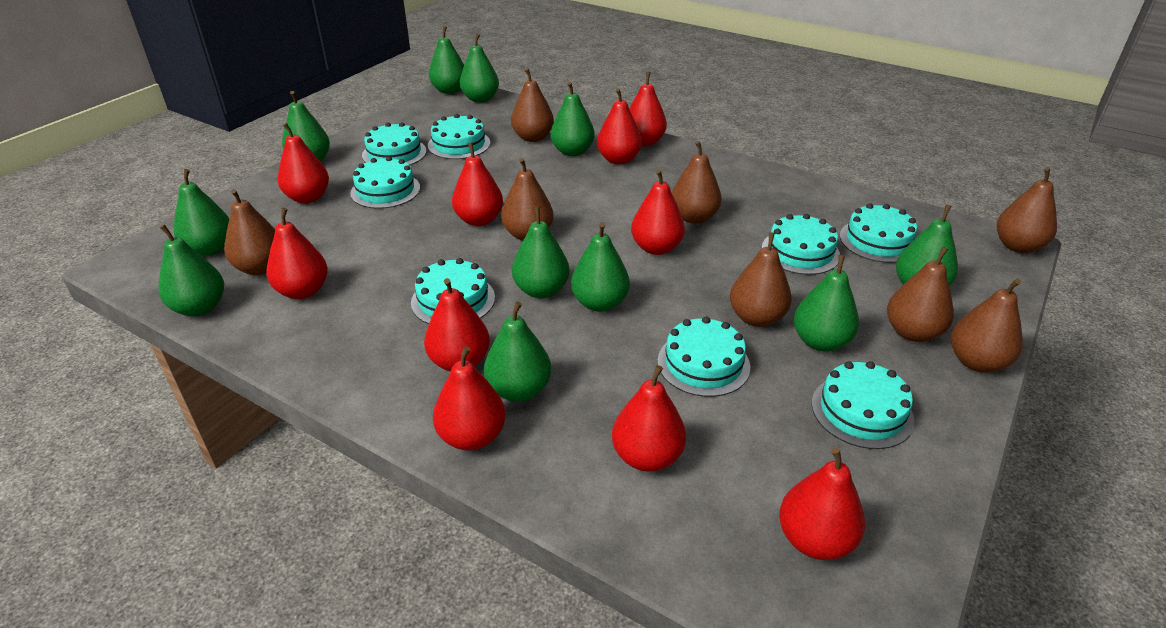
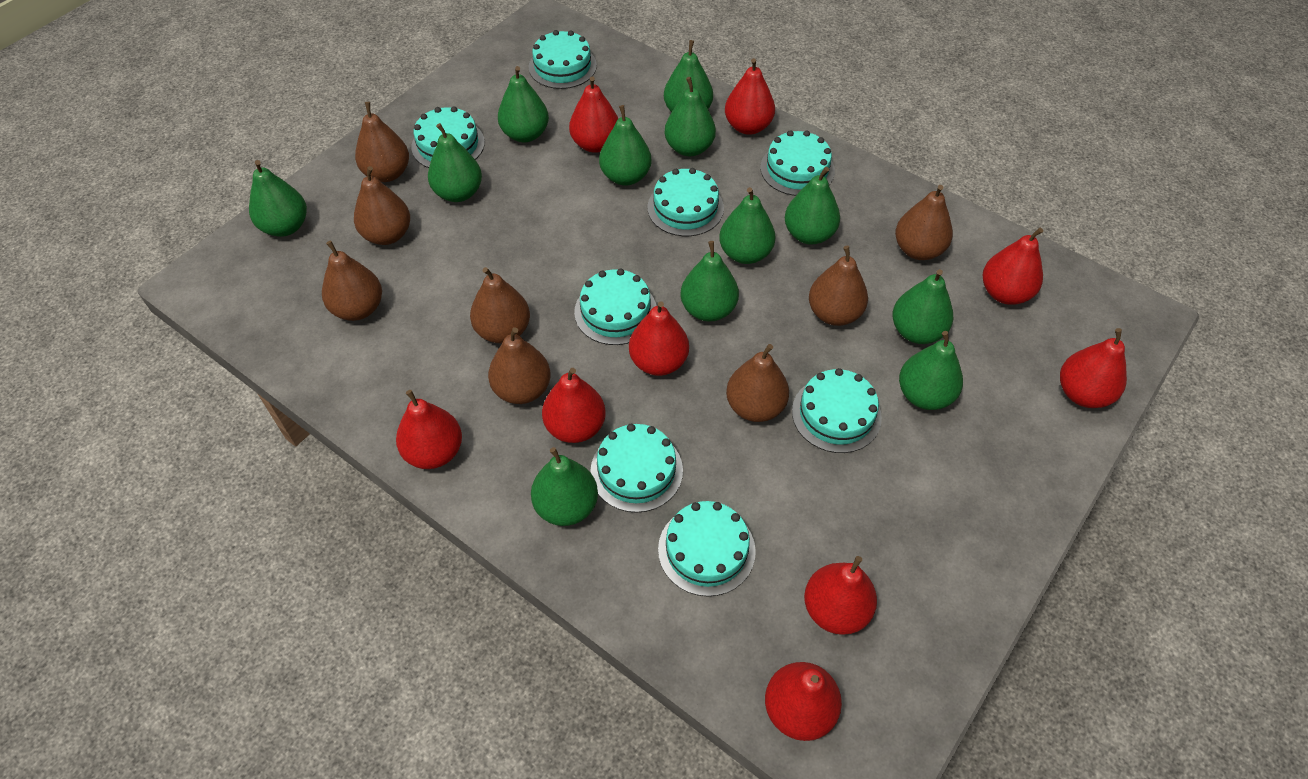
green pear: 11 -> 12
red pear: 10 -> 9

